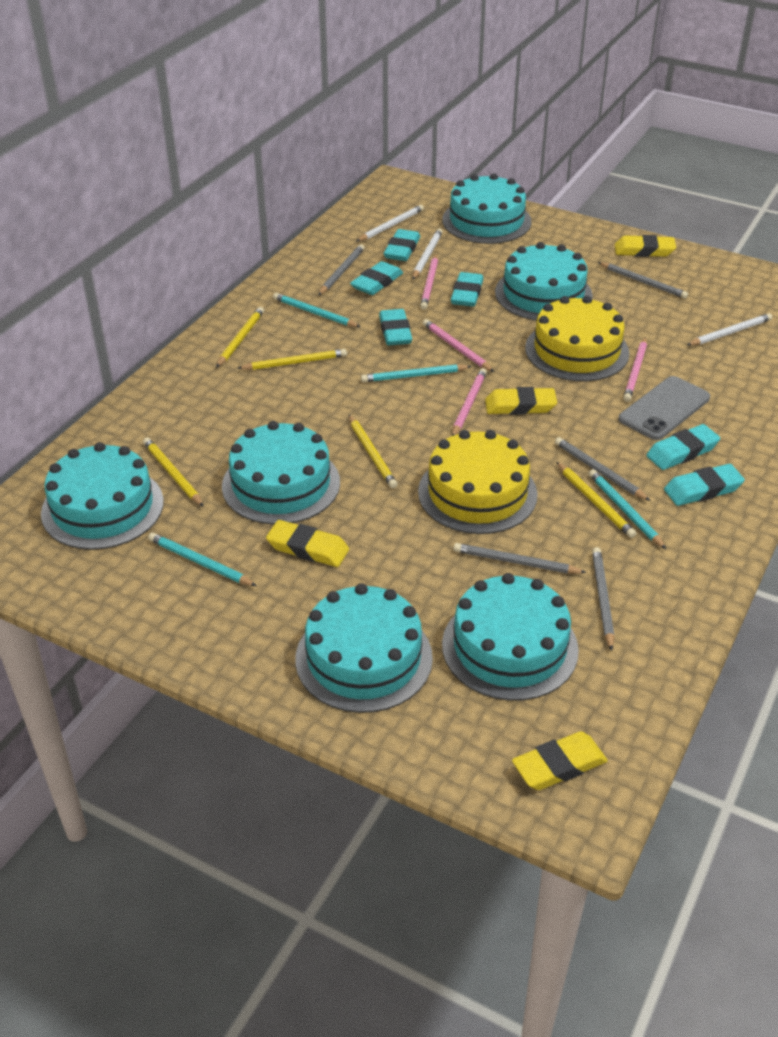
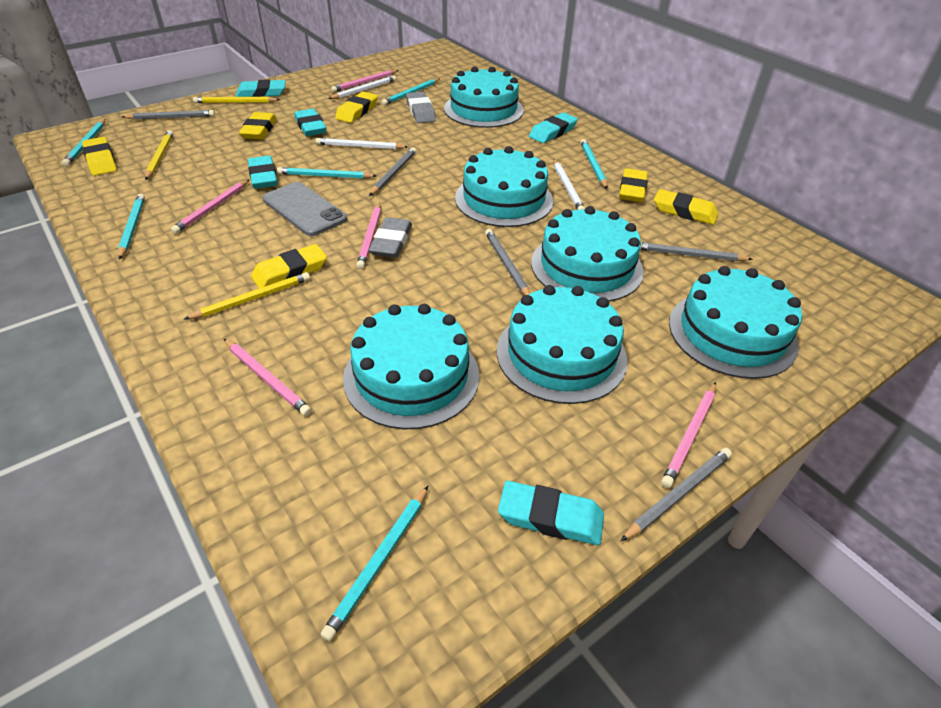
grey eraser: 0 -> 2
pink pencil: 4 -> 5
turquoise eraser: 6 -> 5
turquoise pencil: 4 -> 6
yellow cake: 2 -> 0
yellow eraser: 4 -> 6
yellow pencil: 5 -> 3

